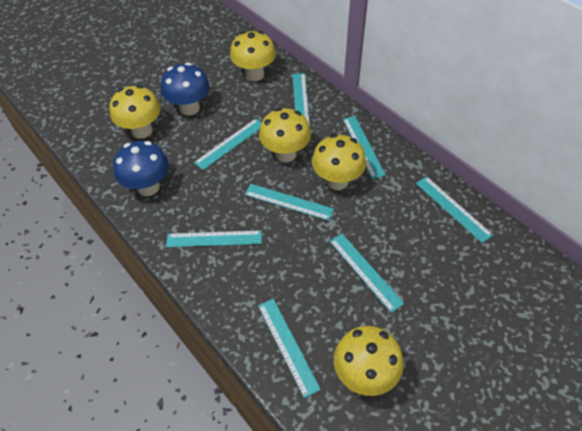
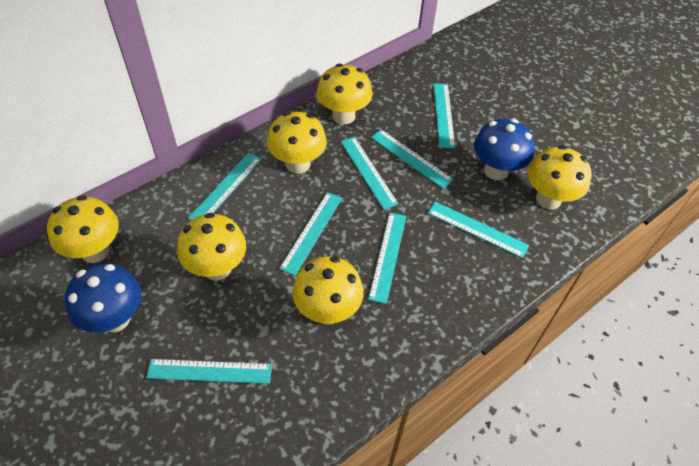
yellow mushroom: 5 -> 6

